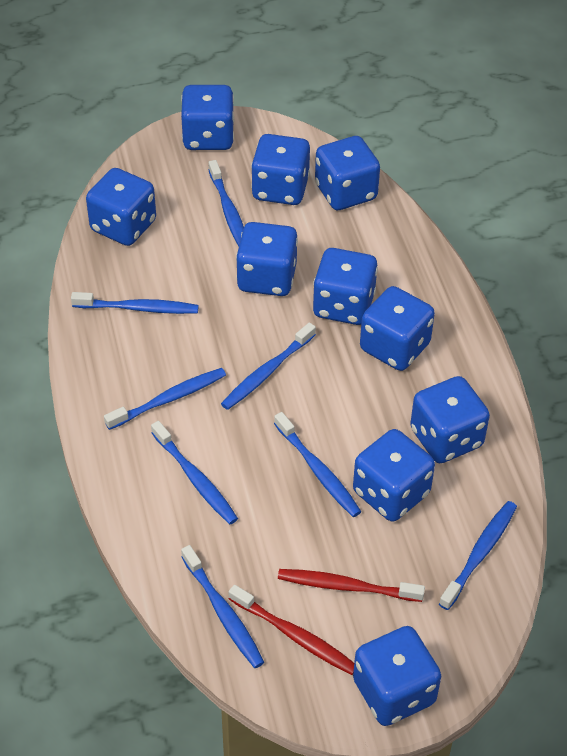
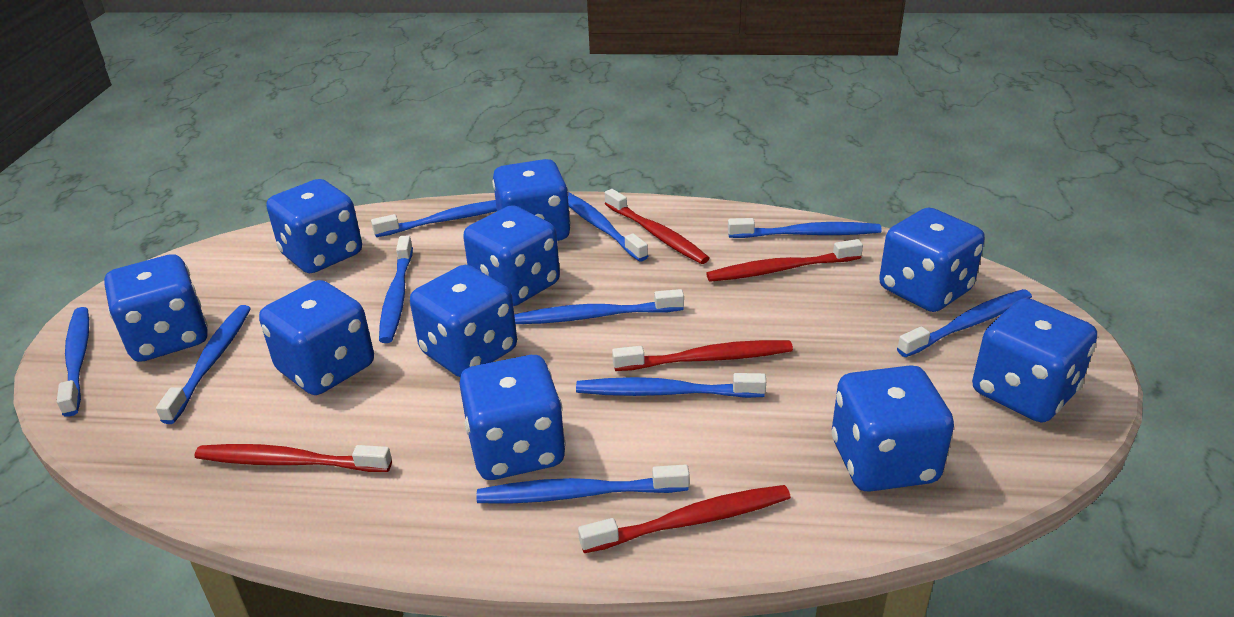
blue toothbrush: 8 -> 10
red toothbrush: 2 -> 5

